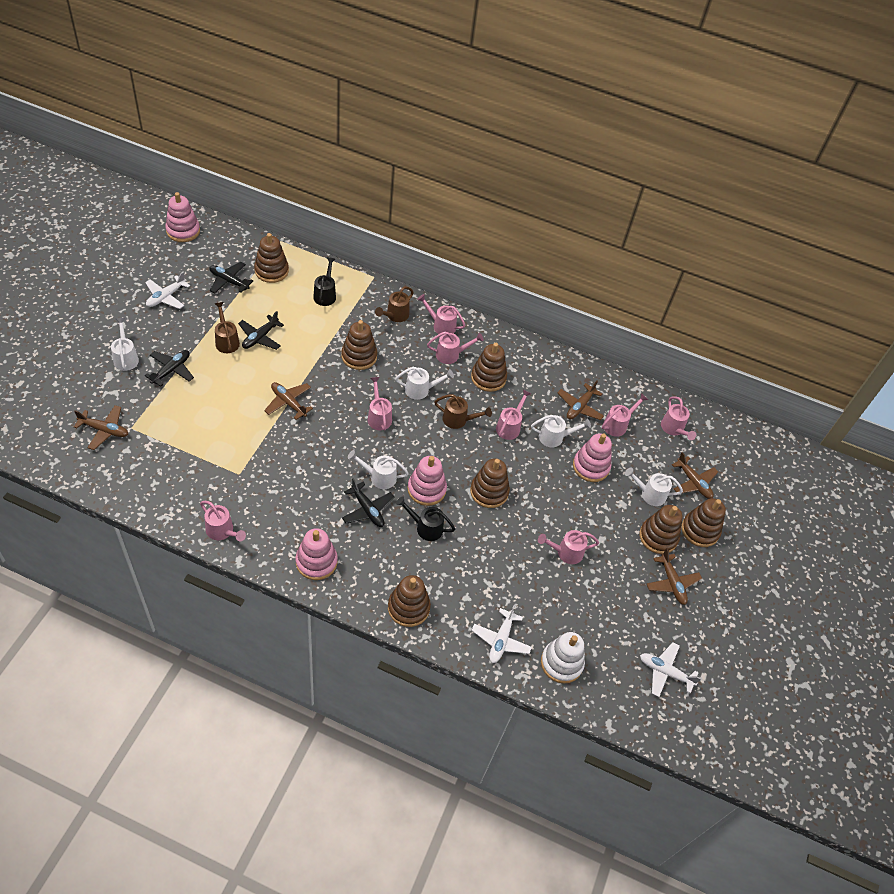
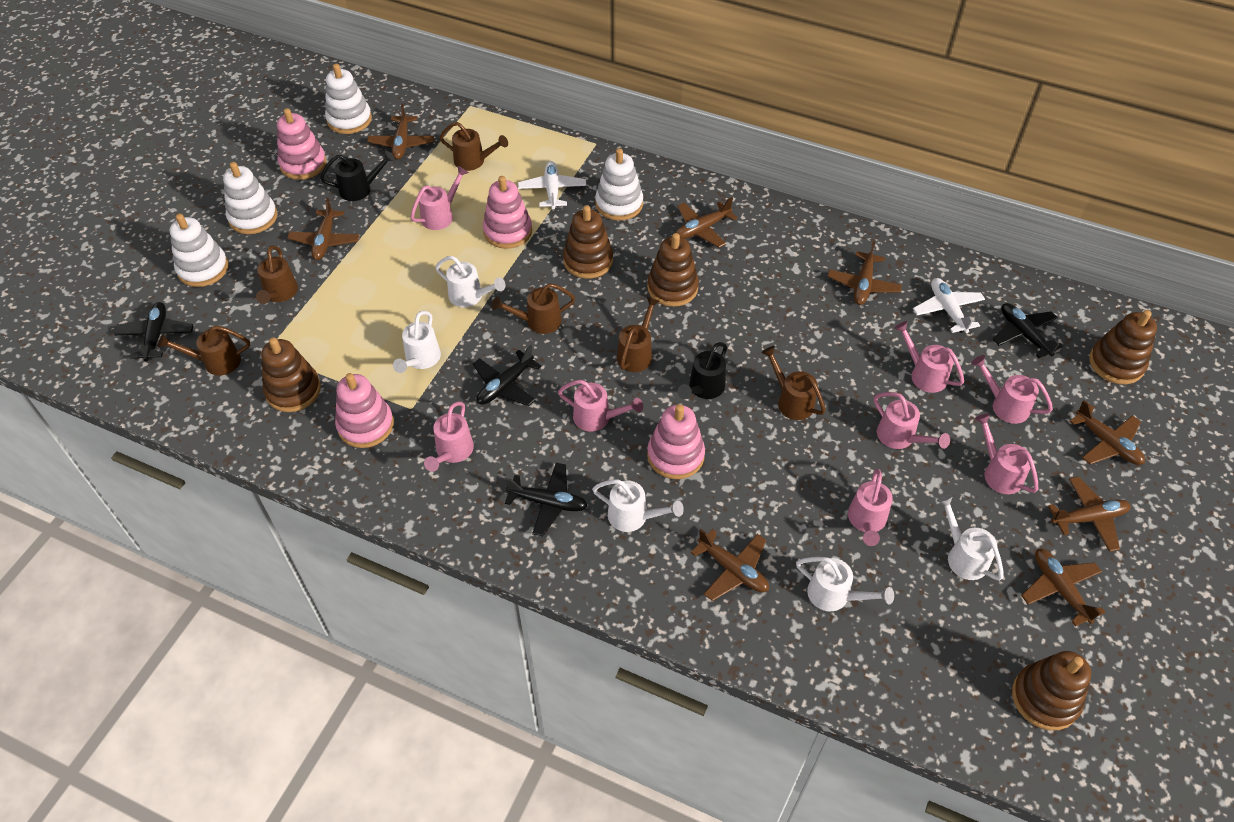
brown plane: 5 -> 8
brown stacking toy: 7 -> 5
brown watering can: 3 -> 6
white plane: 3 -> 2
white stacking toy: 1 -> 4

